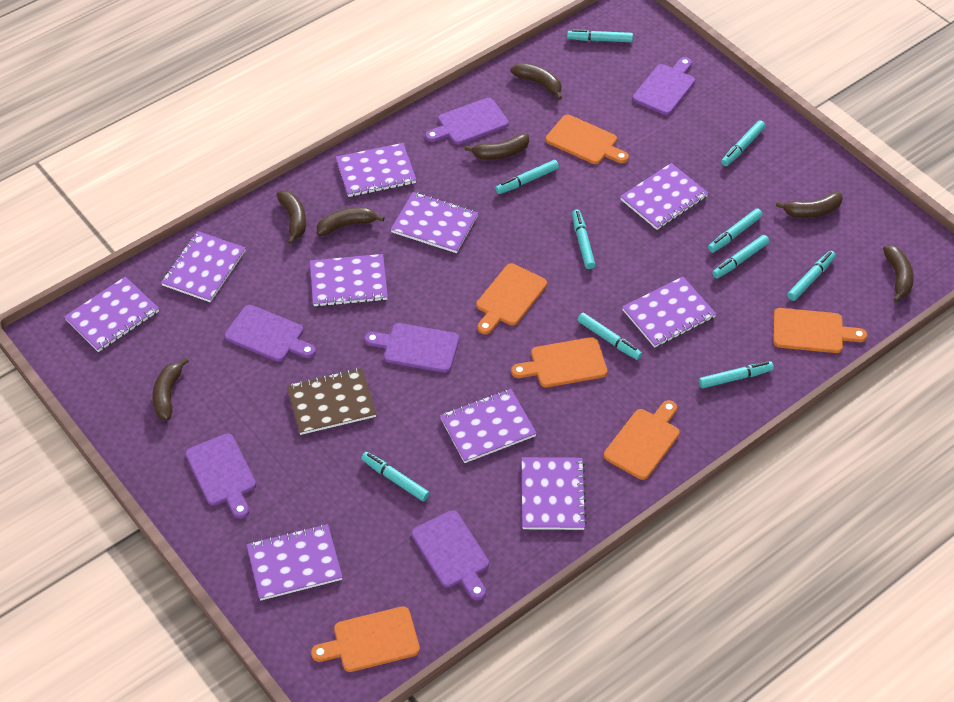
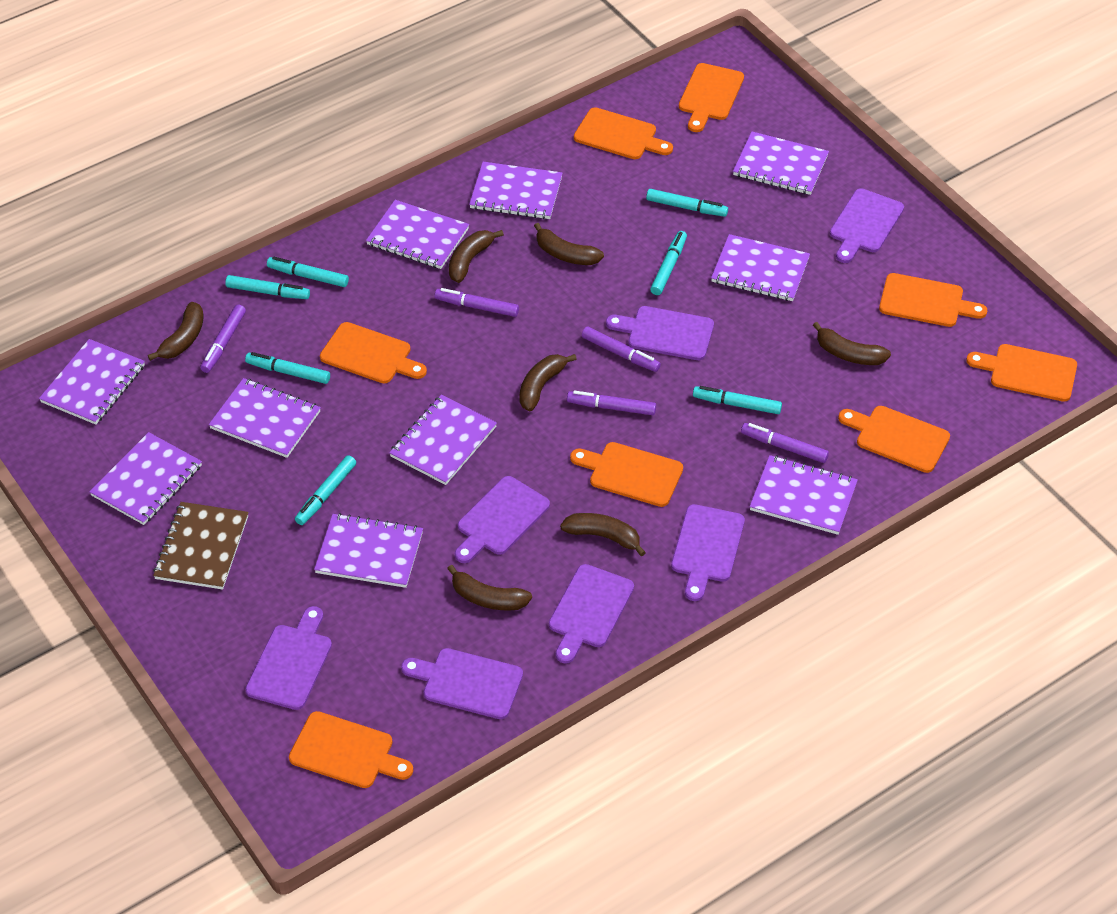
orange cutting board: 6 -> 8
purple cutting board: 6 -> 7
purple marker: 0 -> 5
turquoise marker: 10 -> 7

